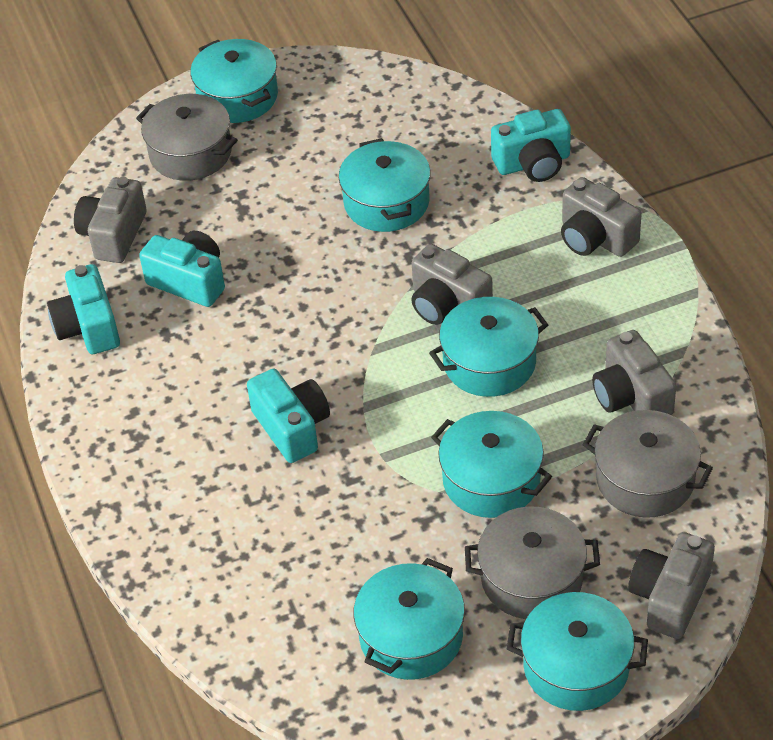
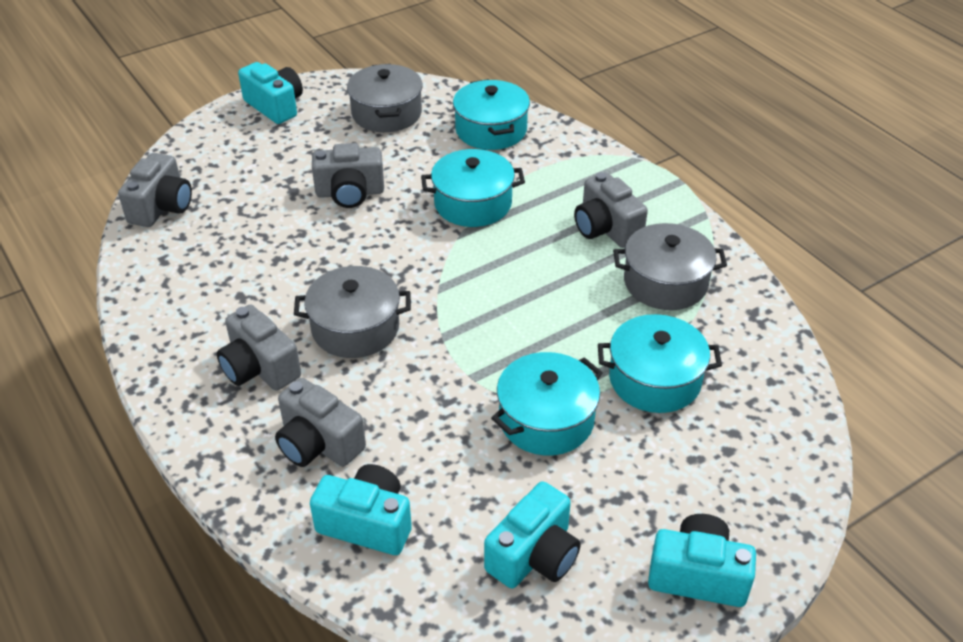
turquoise pot: 6 -> 4

